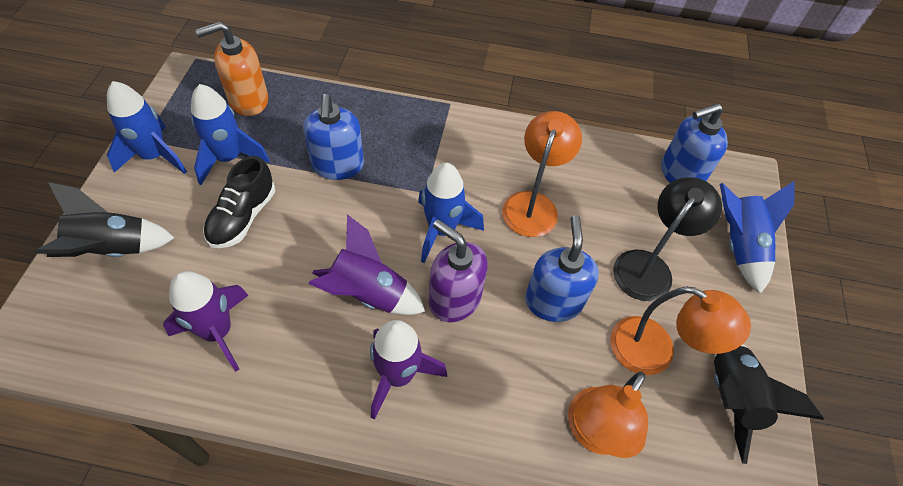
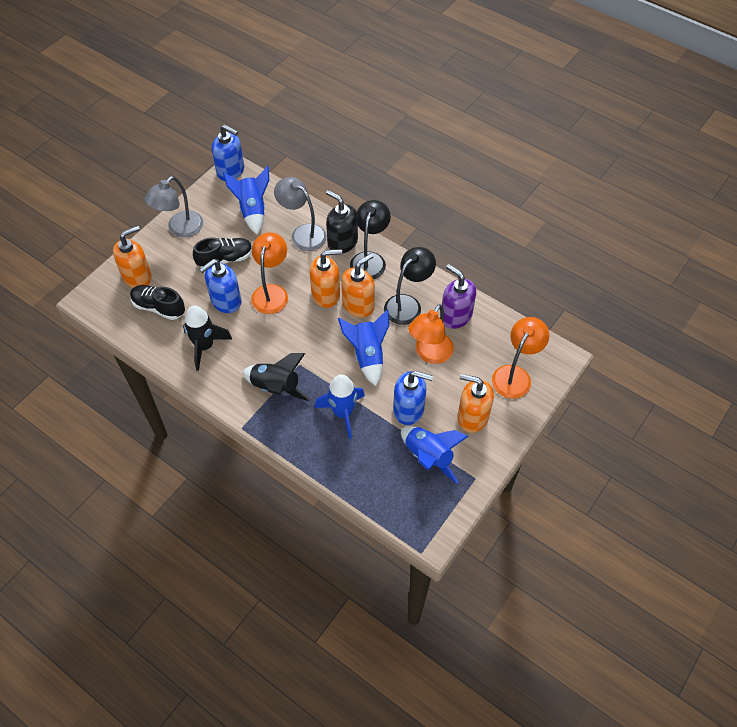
black lamp: 1 -> 2
black shoe: 1 -> 2
black soap dispenser: 0 -> 1
grey lamp: 0 -> 2
orange soap dispenser: 1 -> 4
purple rocket: 3 -> 0

